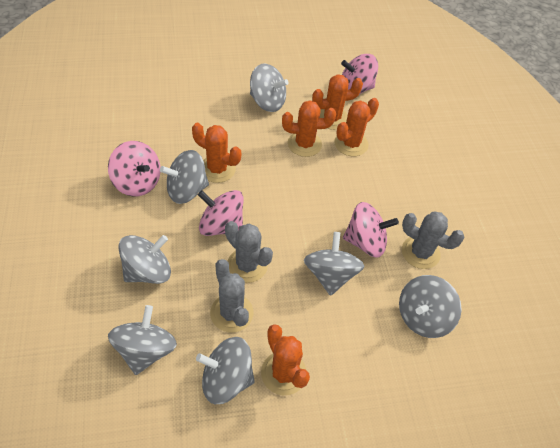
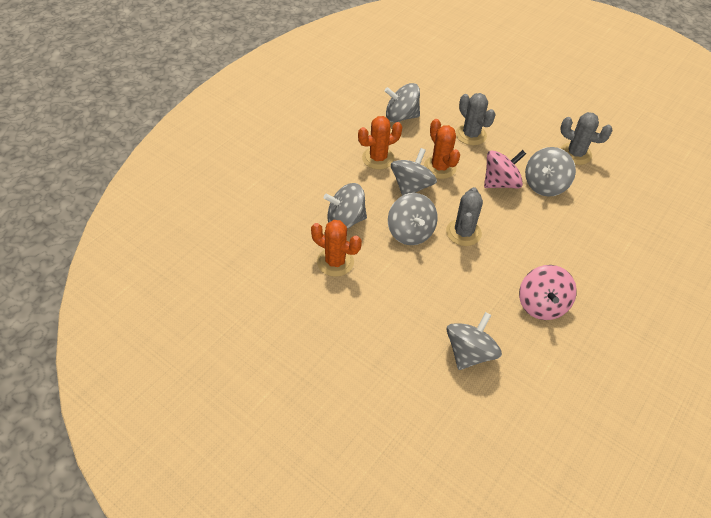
grey spinning top: 7 -> 6
orange cactus: 5 -> 3
pink spinning top: 4 -> 2

